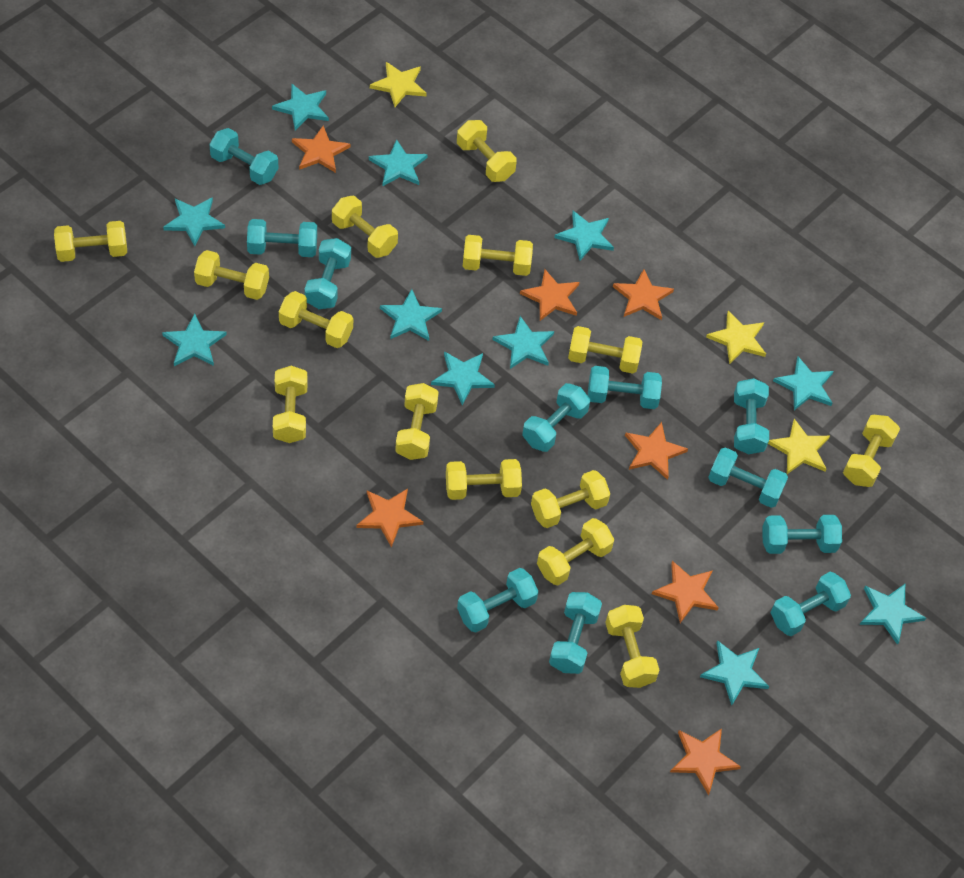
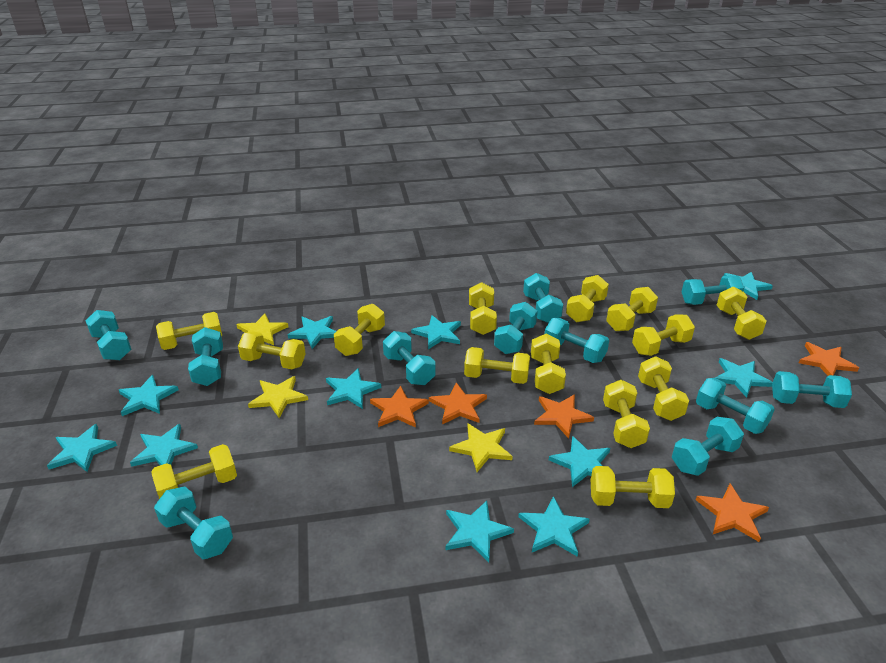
orange star: 7 -> 5

